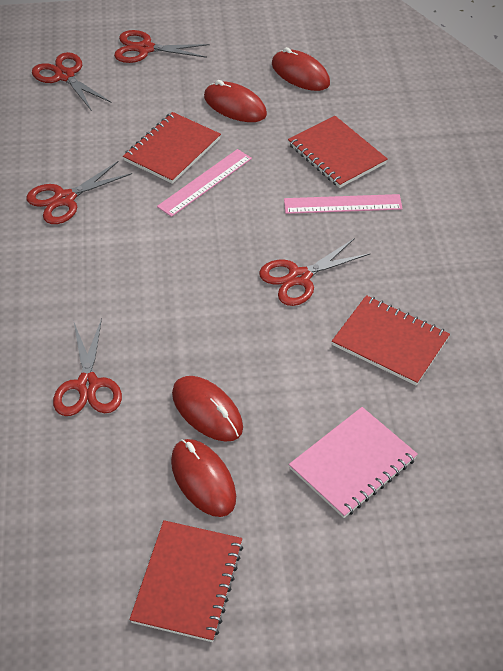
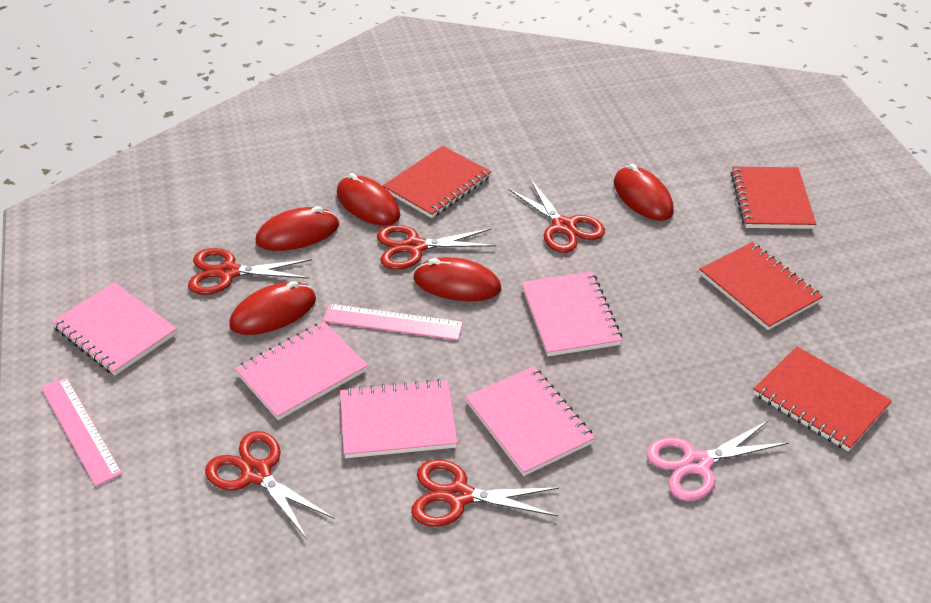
pink notebook: 1 -> 5
pink scissors: 0 -> 1
red mouse: 4 -> 5

